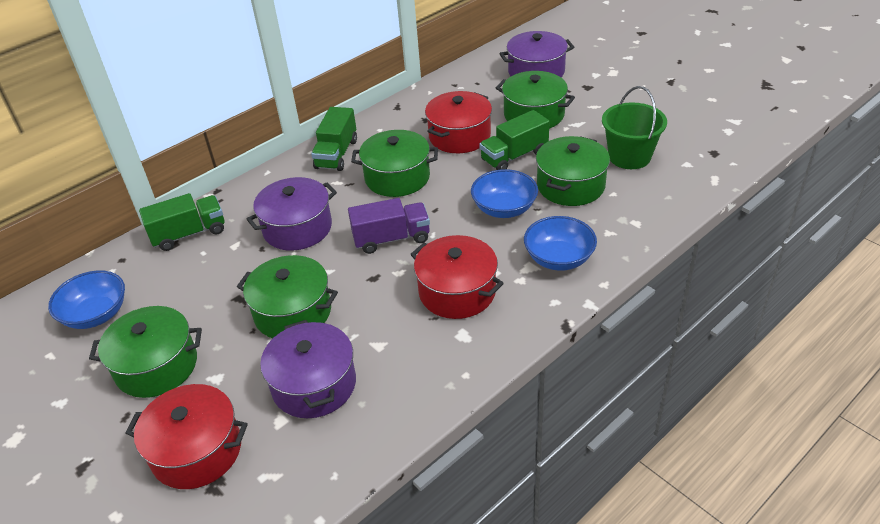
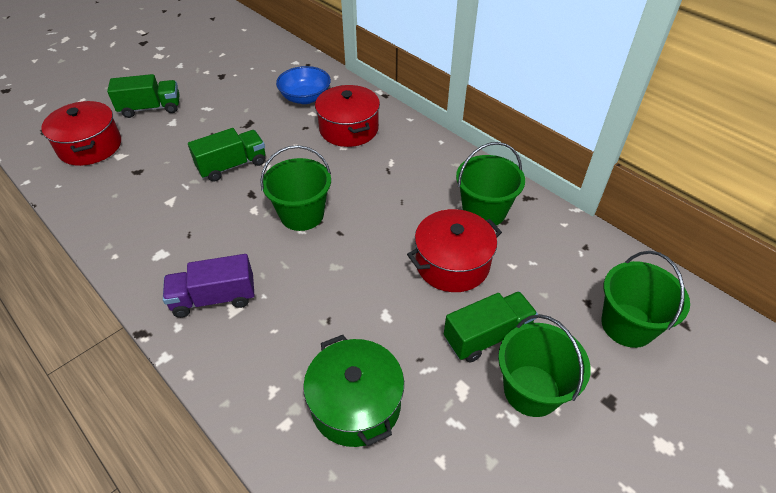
blue bowl: 3 -> 1
green bucket: 1 -> 4
green pot: 5 -> 1
purple pot: 3 -> 0

